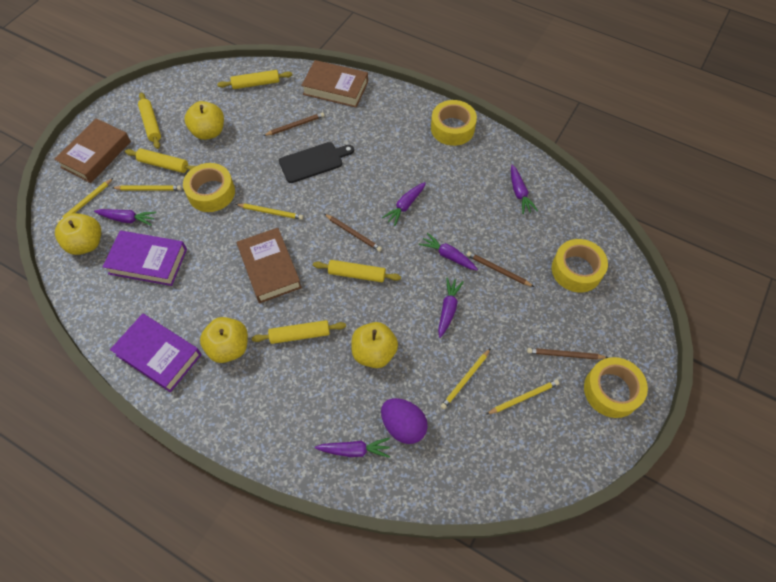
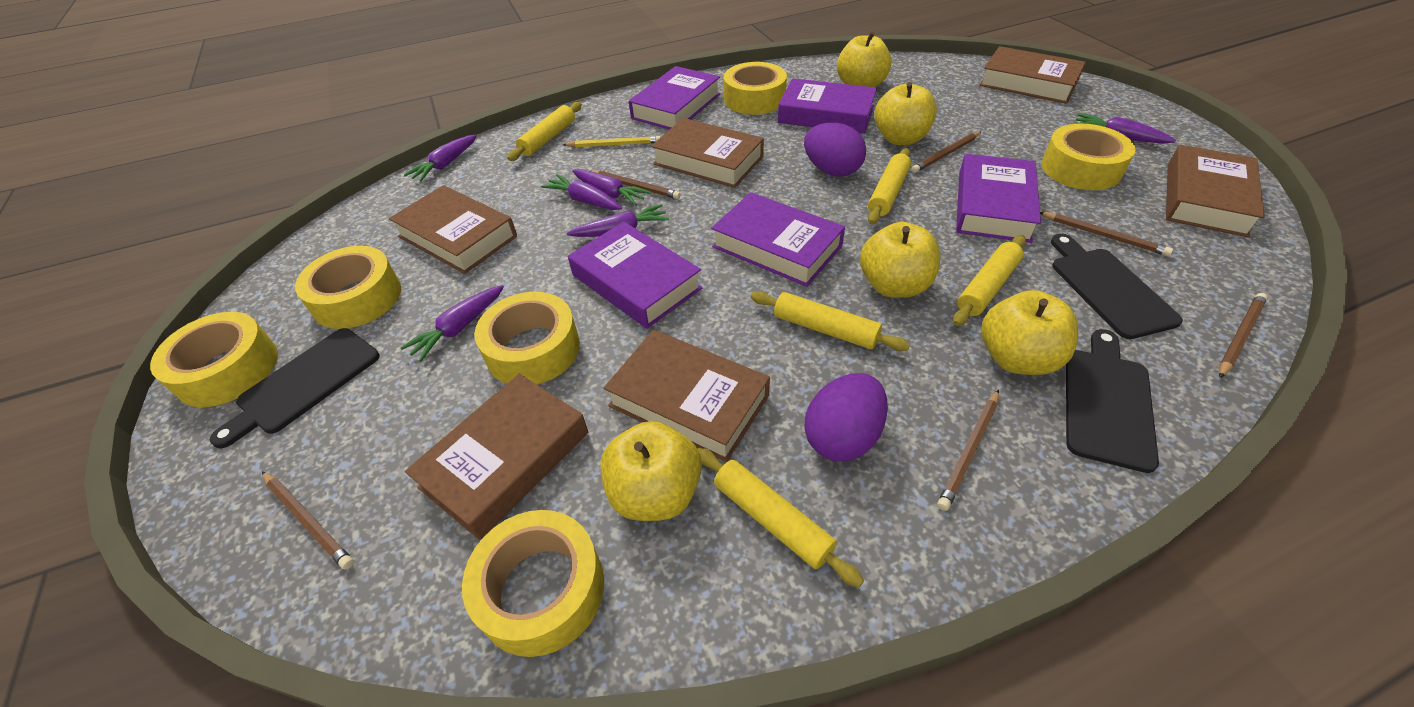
black cutting board: 1 -> 3
brown book: 3 -> 6
brown pencil: 4 -> 6
purple book: 2 -> 5
purple egg: 1 -> 2
yellow apple: 4 -> 5
yellow pencil: 5 -> 1
yellow tape: 4 -> 6

